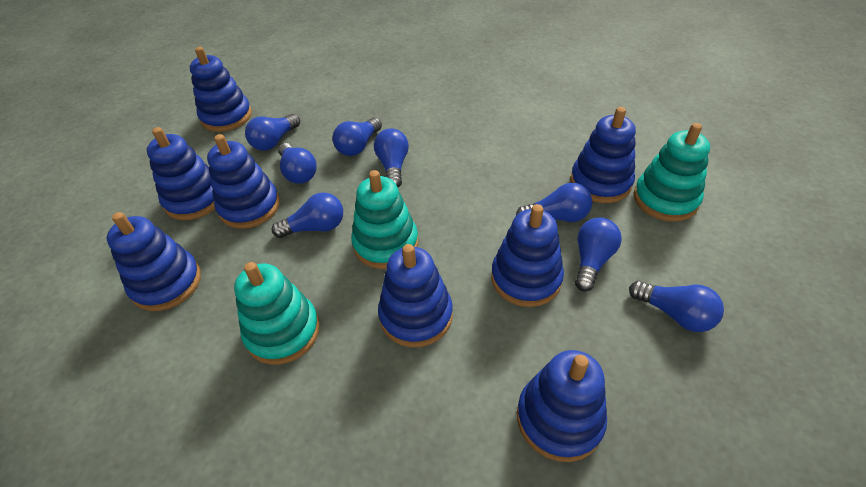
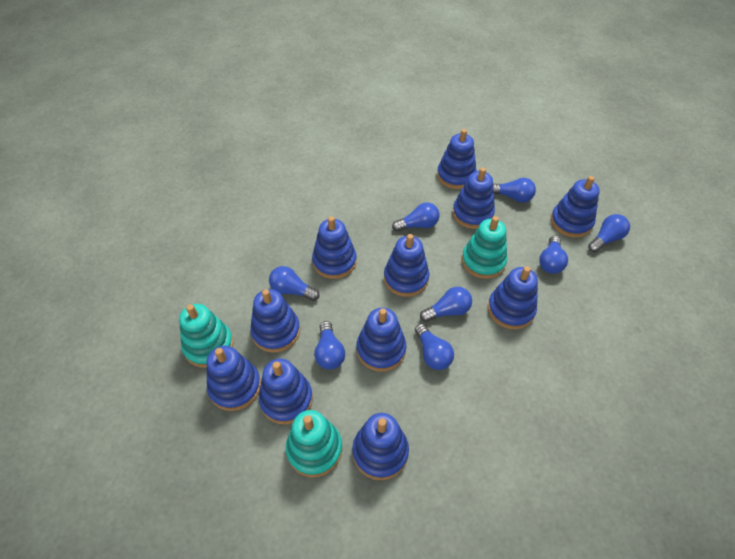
blue stacking toy: 8 -> 11

